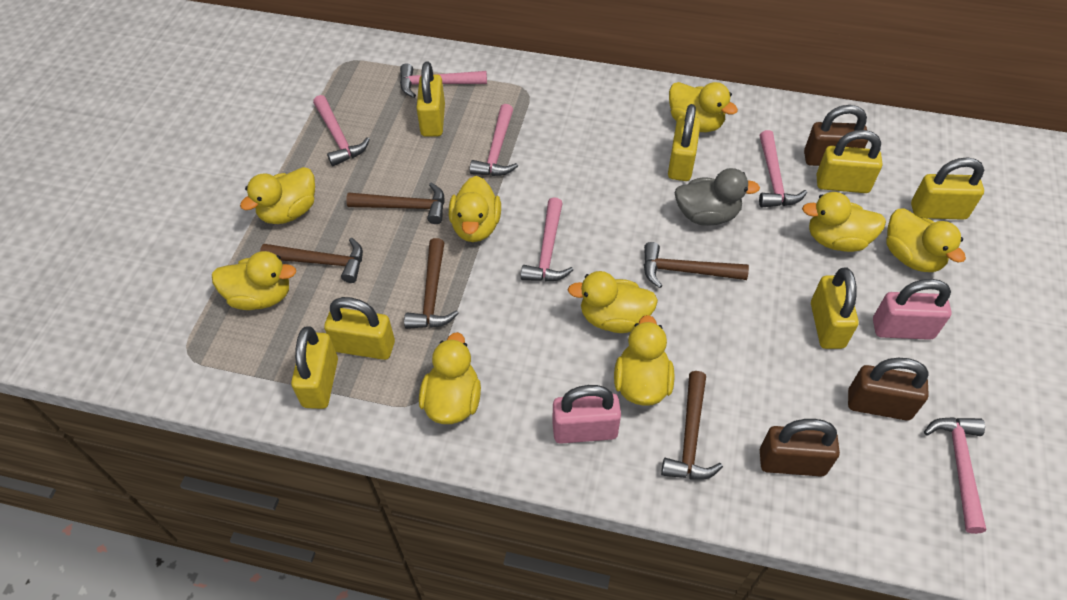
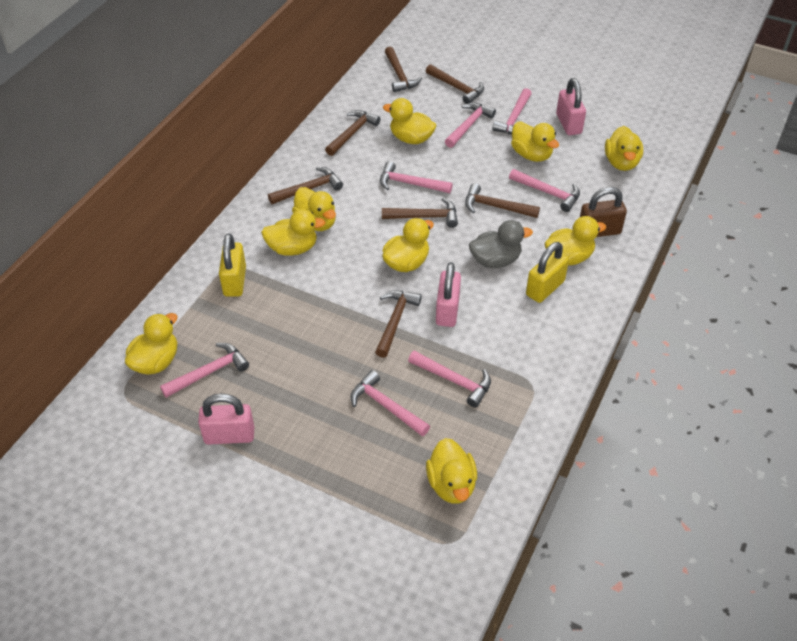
brown hammer: 5 -> 7
brown padlock: 3 -> 1
pink hammer: 6 -> 7
pink padlock: 2 -> 3
yellow padlock: 7 -> 2

